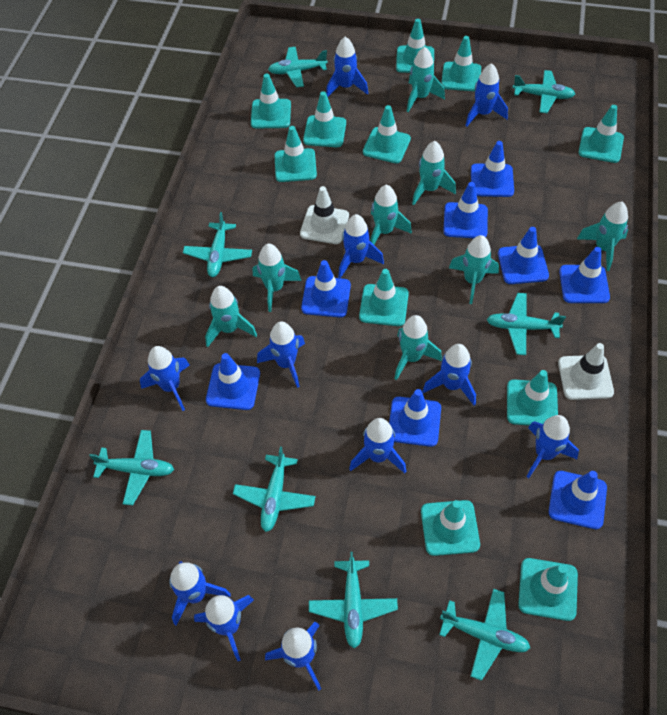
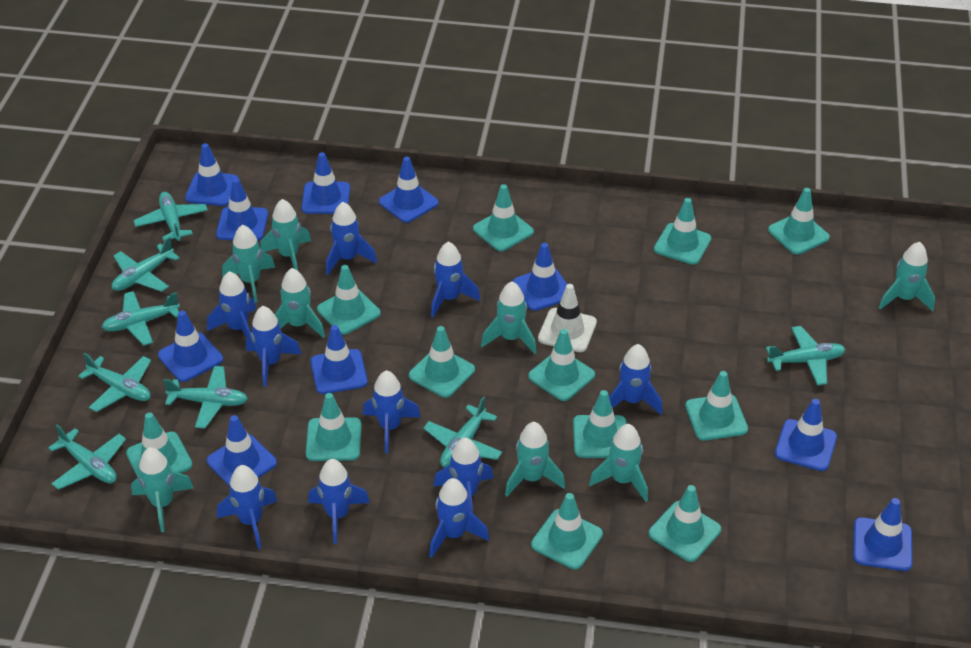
blue rocket: 11 -> 10
blue traffic cone: 8 -> 10
turquoise traffic cone: 11 -> 12
white traffic cone: 2 -> 1

